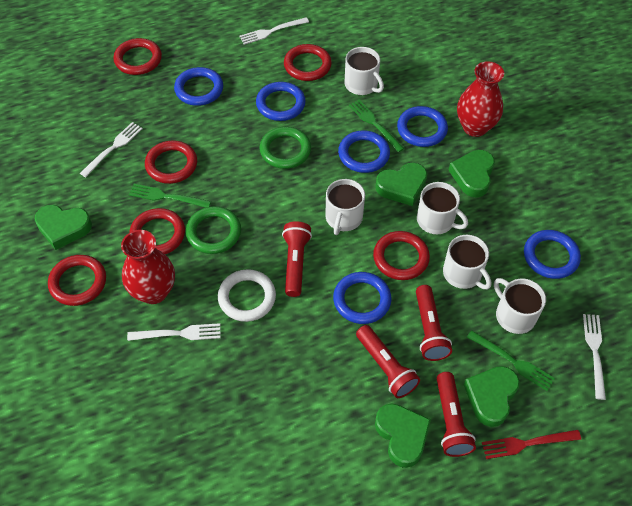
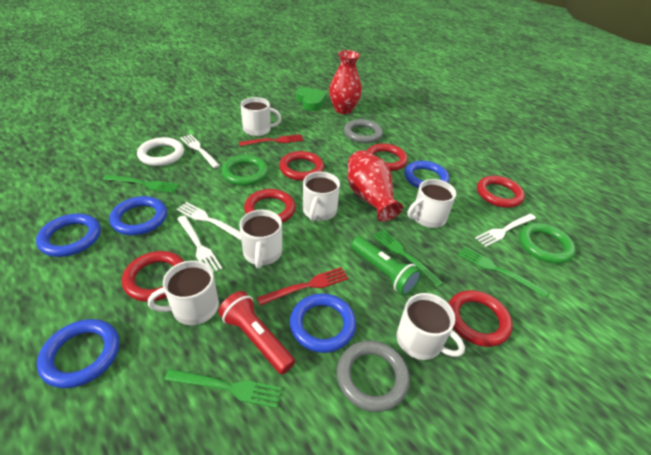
blue ring: 6 -> 5
green flashlight: 0 -> 1
green fork: 3 -> 4
green heart: 5 -> 1
grey ring: 0 -> 2
red flashlight: 4 -> 1
red fork: 1 -> 2
white mug: 5 -> 6

